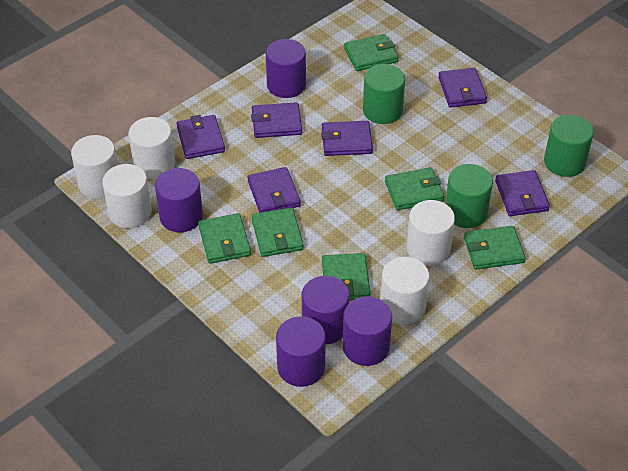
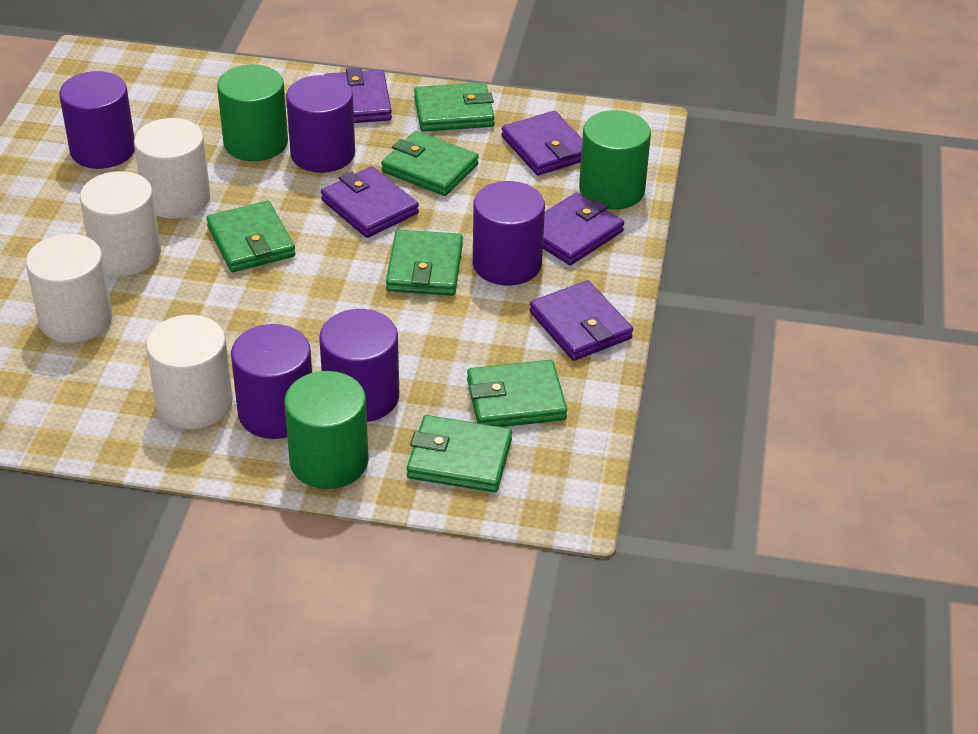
purple wallet: 6 -> 5
white cylinder: 5 -> 4

